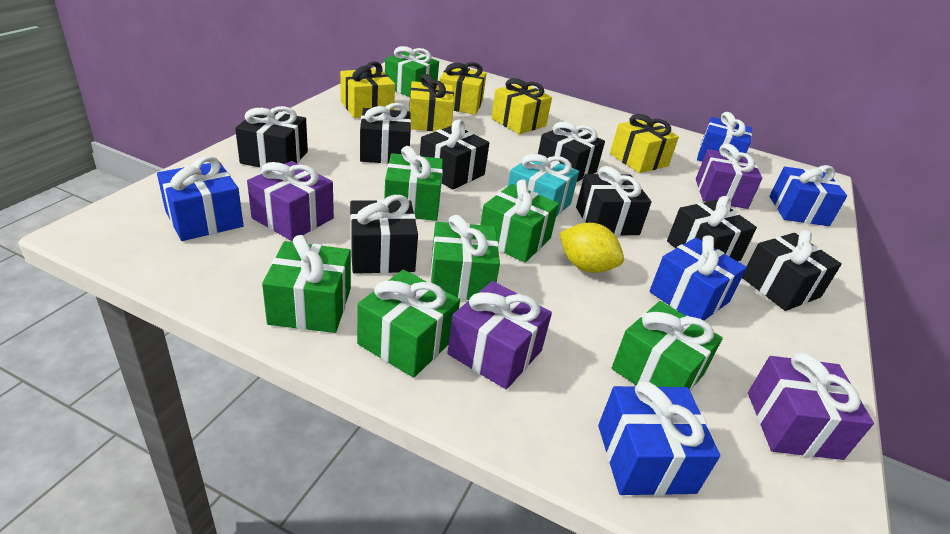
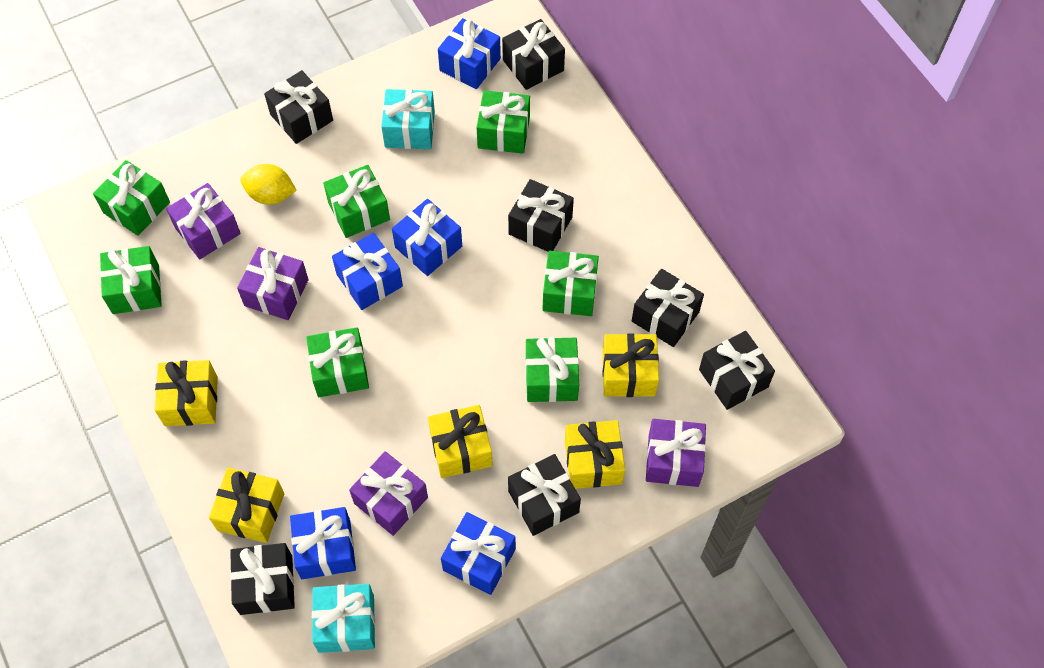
black gift: 8 -> 7
turquoise gift: 1 -> 2

